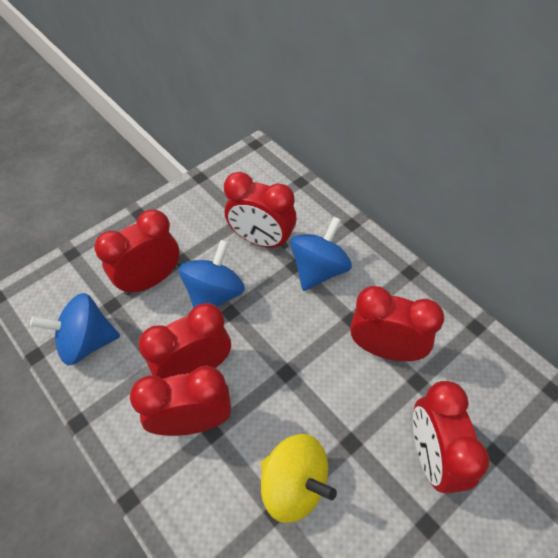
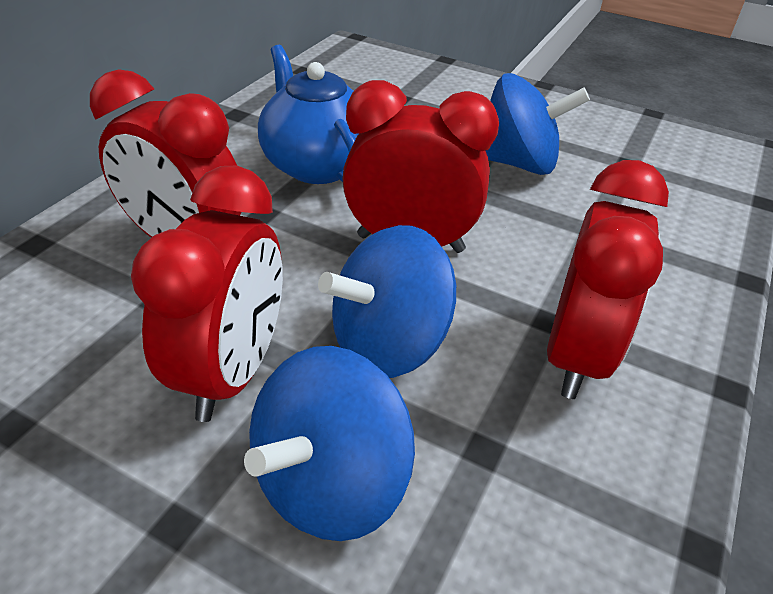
blue teapot: 0 -> 1
red clock: 6 -> 4
yellow spinning top: 1 -> 0

